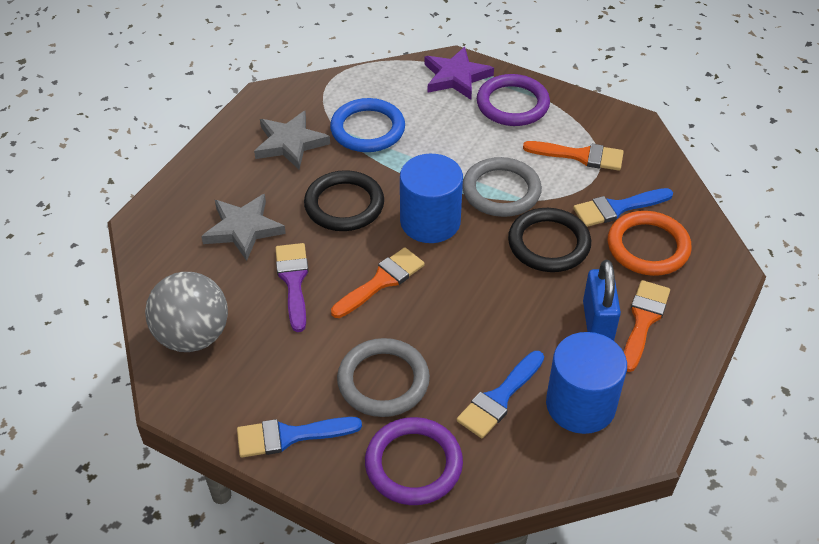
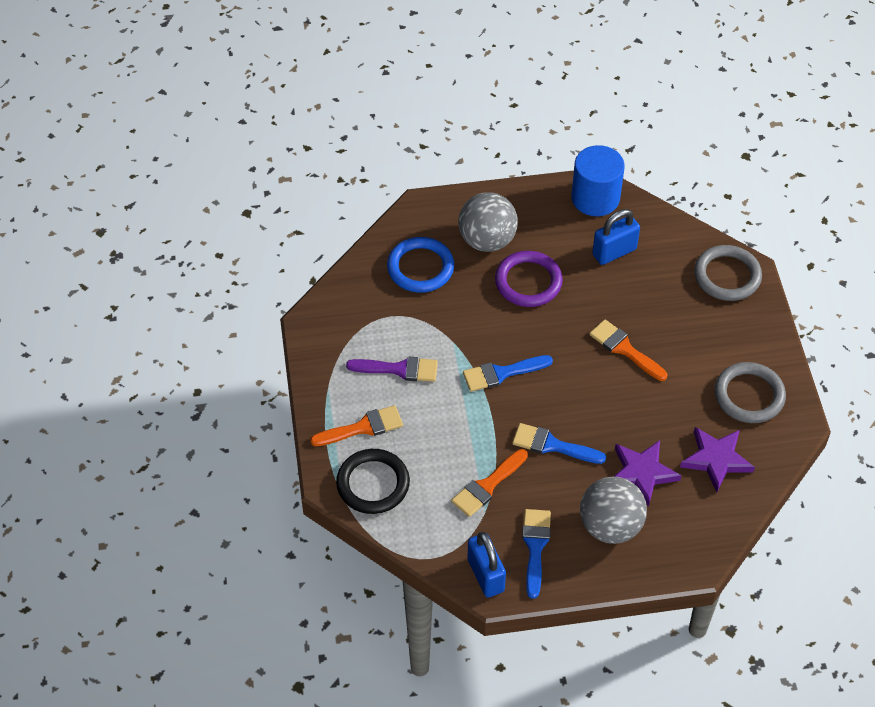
black ring: 2 -> 1
blue cylinder: 2 -> 1
blue padlock: 1 -> 2
grey ball: 1 -> 2
grey star: 2 -> 0
orange ring: 1 -> 0
purple ring: 2 -> 1
purple star: 1 -> 2

